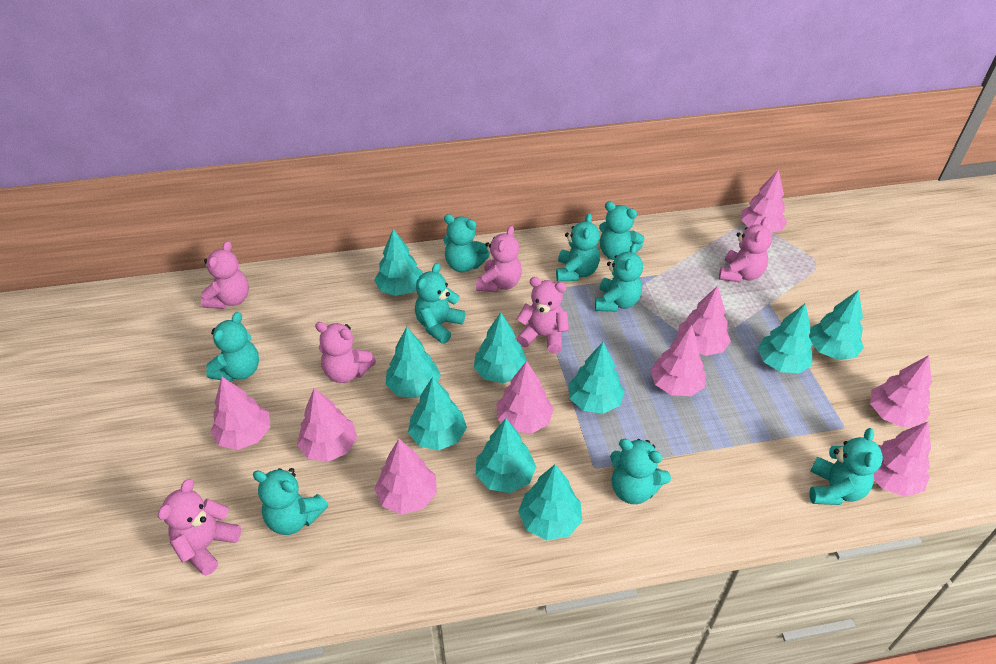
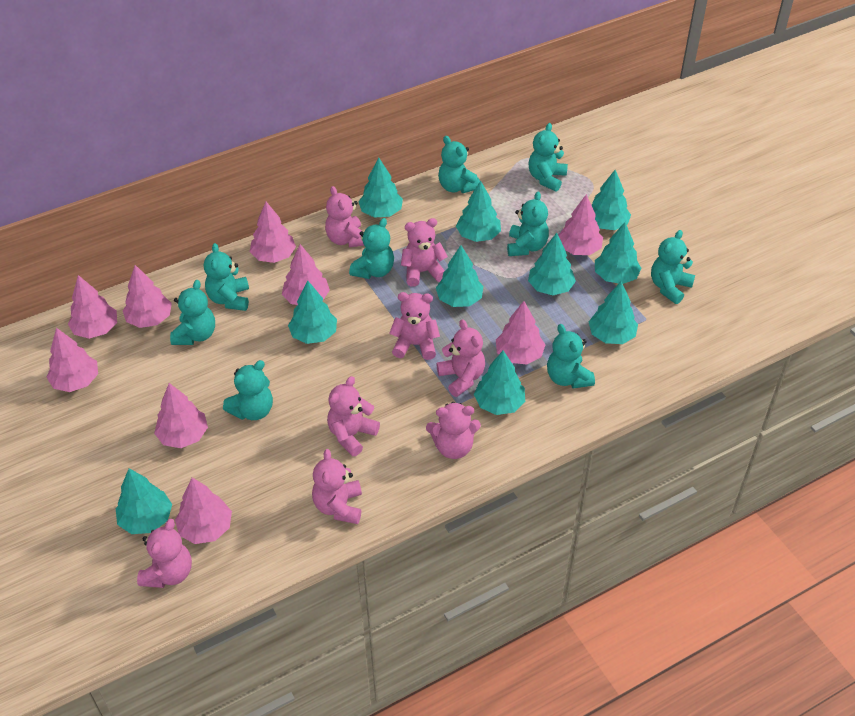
pink teddy bear: 6 -> 8
turquoise tree: 9 -> 10

